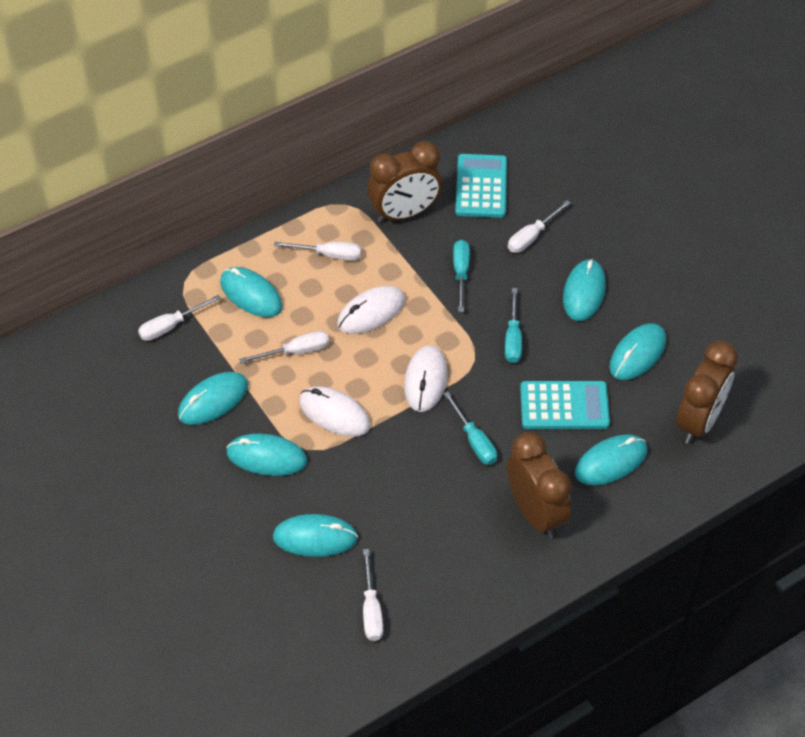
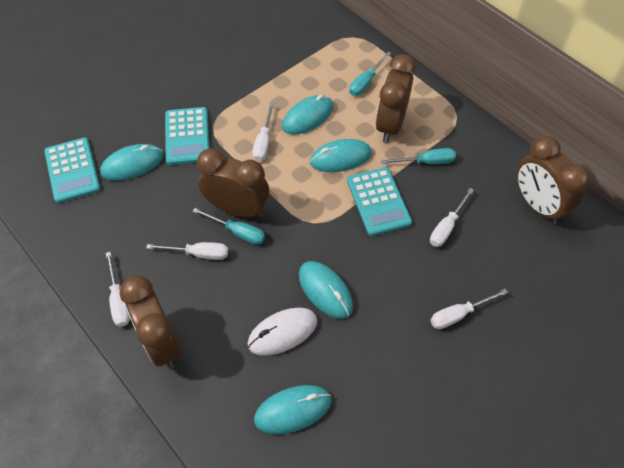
brown clock: 3 -> 4
turquoise calculator: 2 -> 3
turquoise mouse: 7 -> 5
white mouse: 3 -> 1

